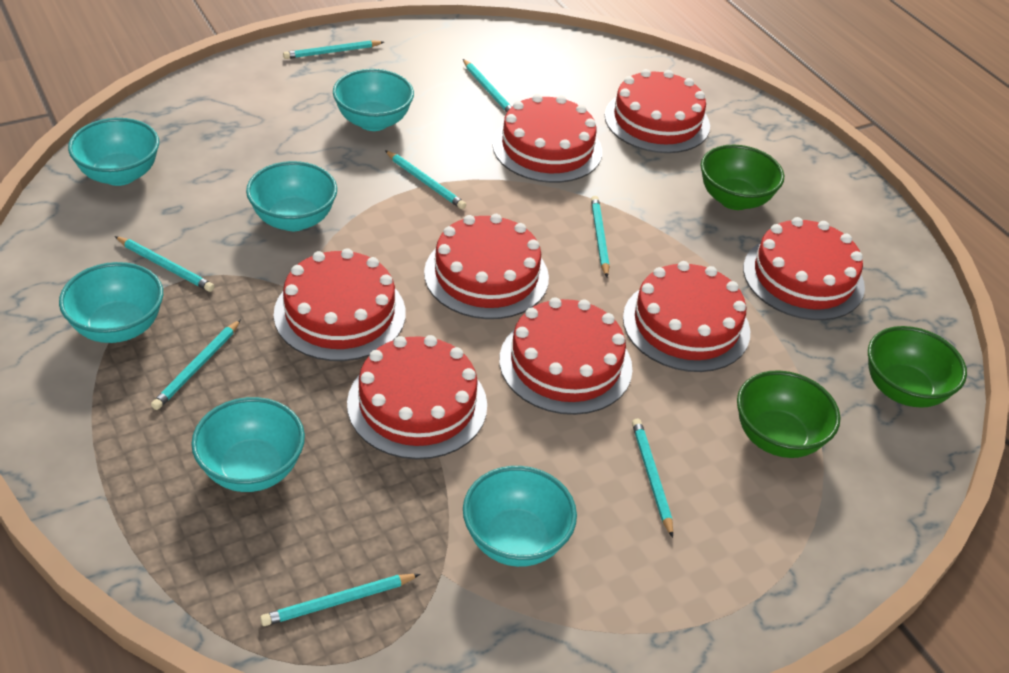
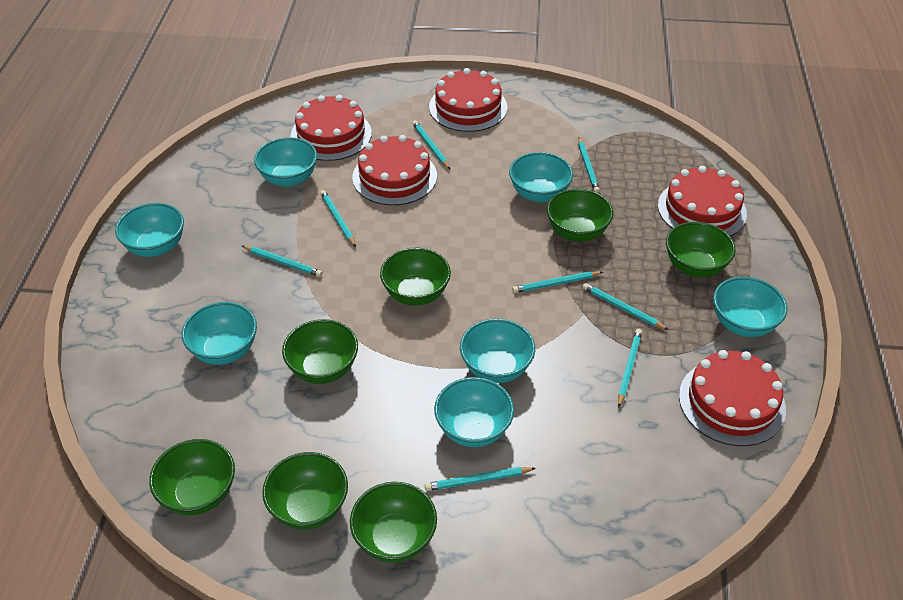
green bowl: 3 -> 7
red cake: 8 -> 5
turquoise bowl: 6 -> 7

